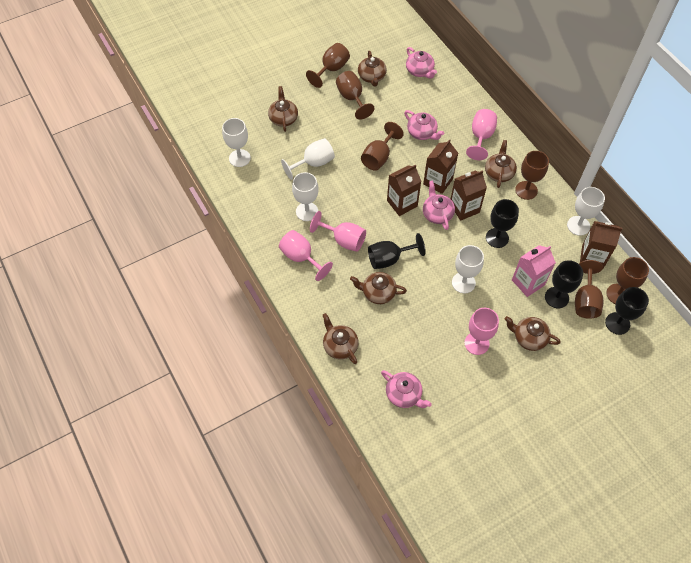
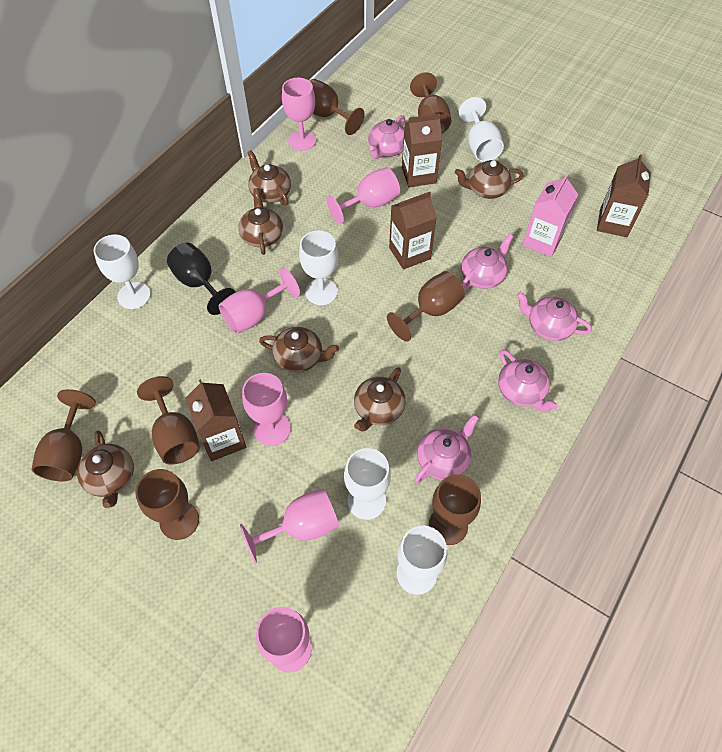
black goblet: 4 -> 1
brown goblet: 6 -> 7
pink goblet: 4 -> 6
pink teapot: 4 -> 5

